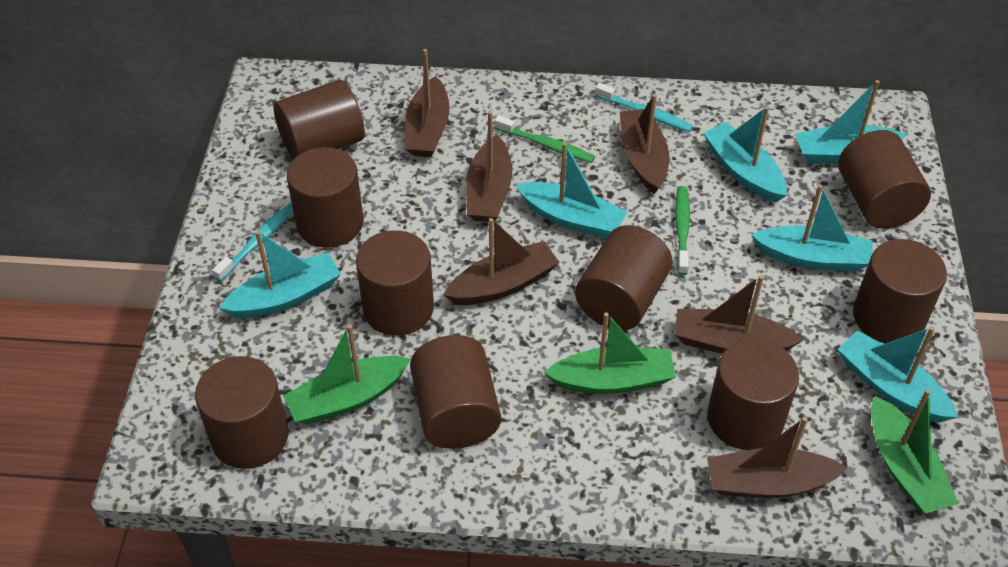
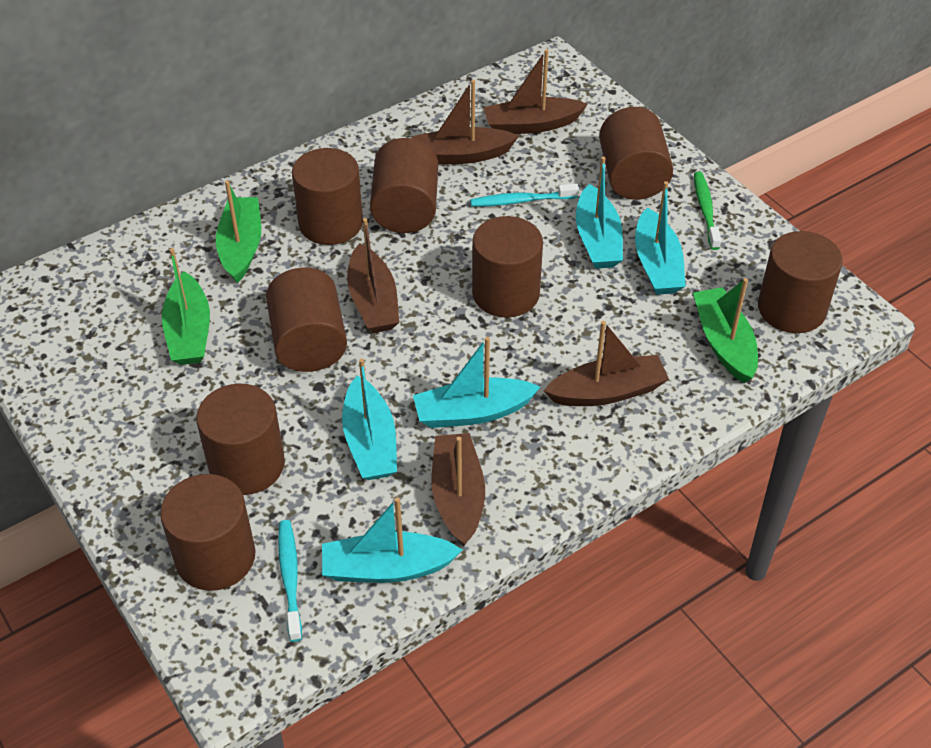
brown boat: 6 -> 5
brown cylinder: 9 -> 8
green toothbrush: 2 -> 1
turquoise boat: 6 -> 5

